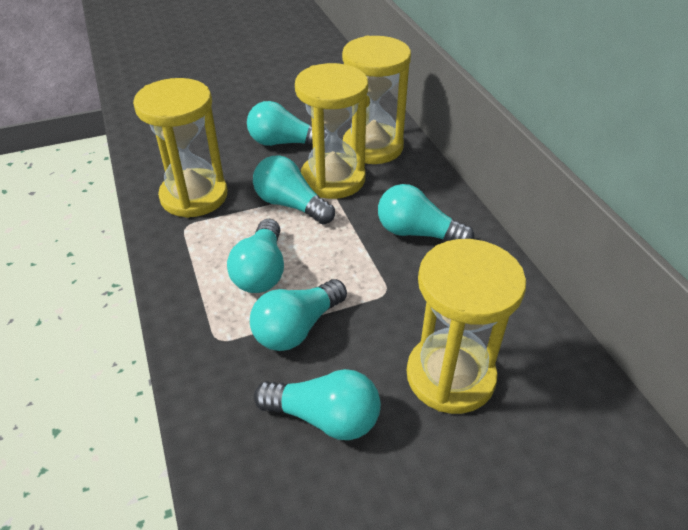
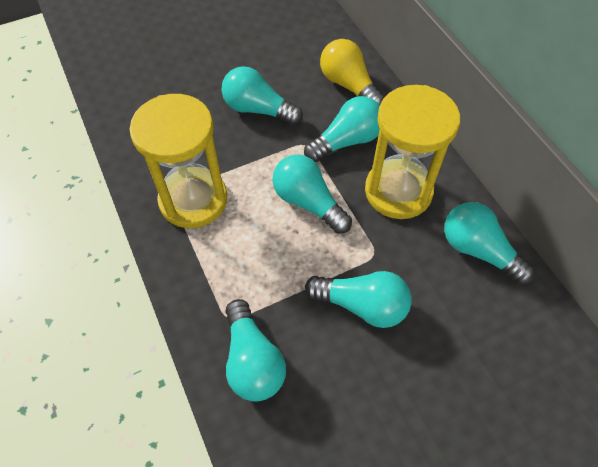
yellow hourglass: 4 -> 2
yellow light bulb: 0 -> 1

